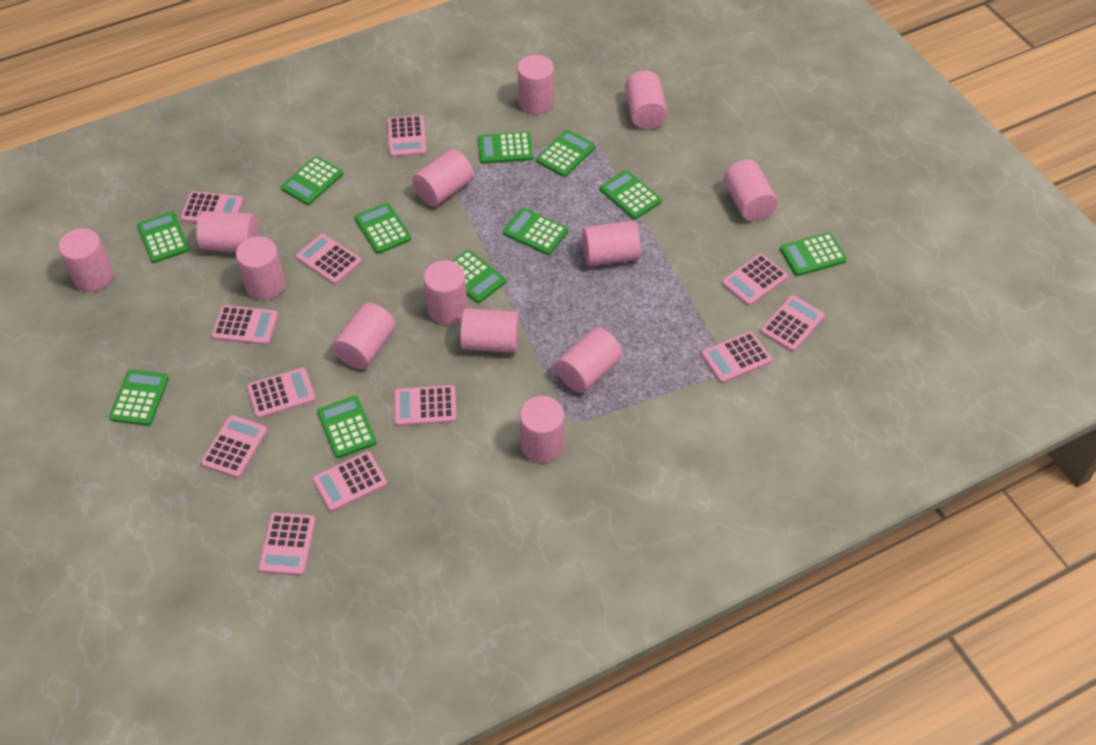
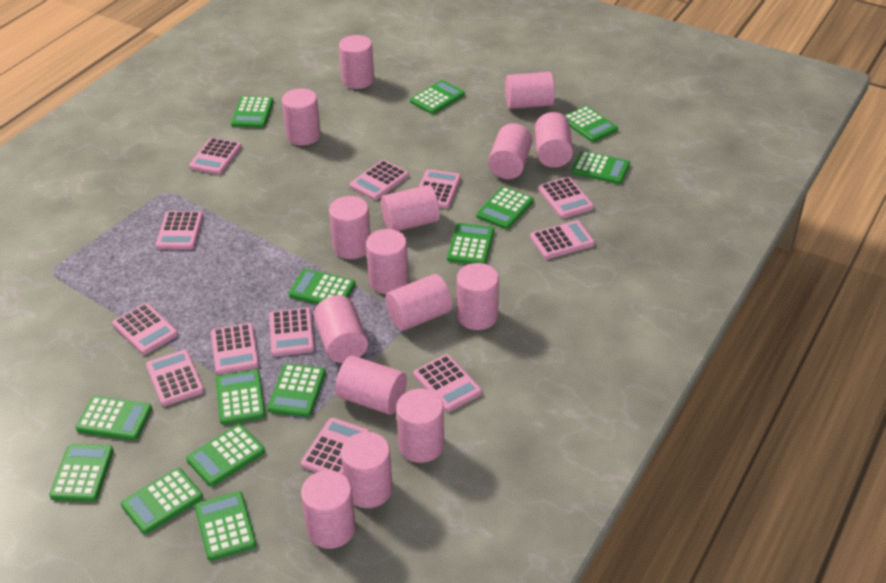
green calculator: 11 -> 14
pink cylinder: 13 -> 15

